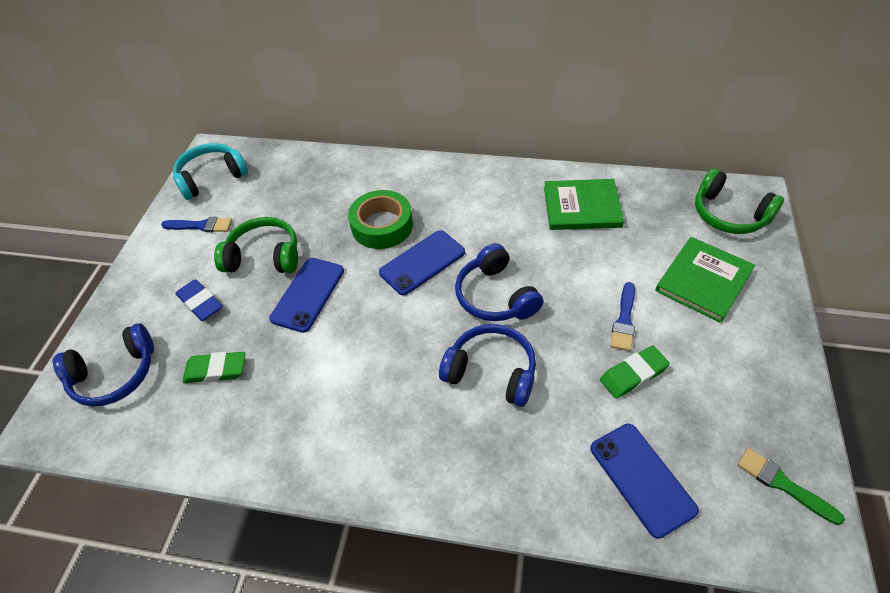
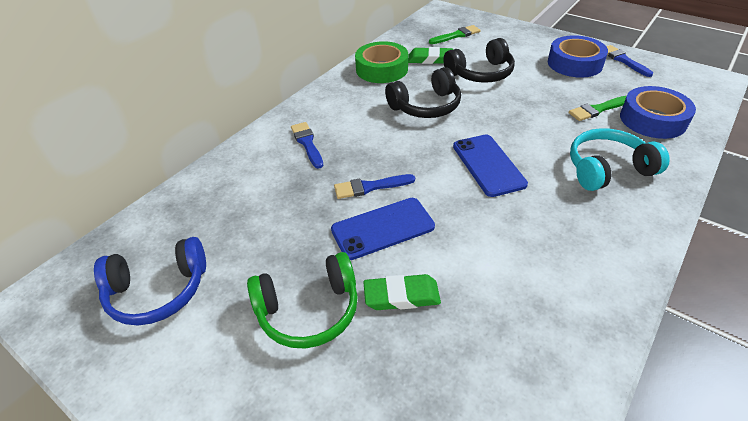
black headphones: 0 -> 2
blue brush: 2 -> 3
blue eraser: 1 -> 0
blue headphones: 3 -> 1
blue phone: 3 -> 2
blue tape: 0 -> 2
green book: 2 -> 0
green brush: 1 -> 2
green headphones: 2 -> 1

